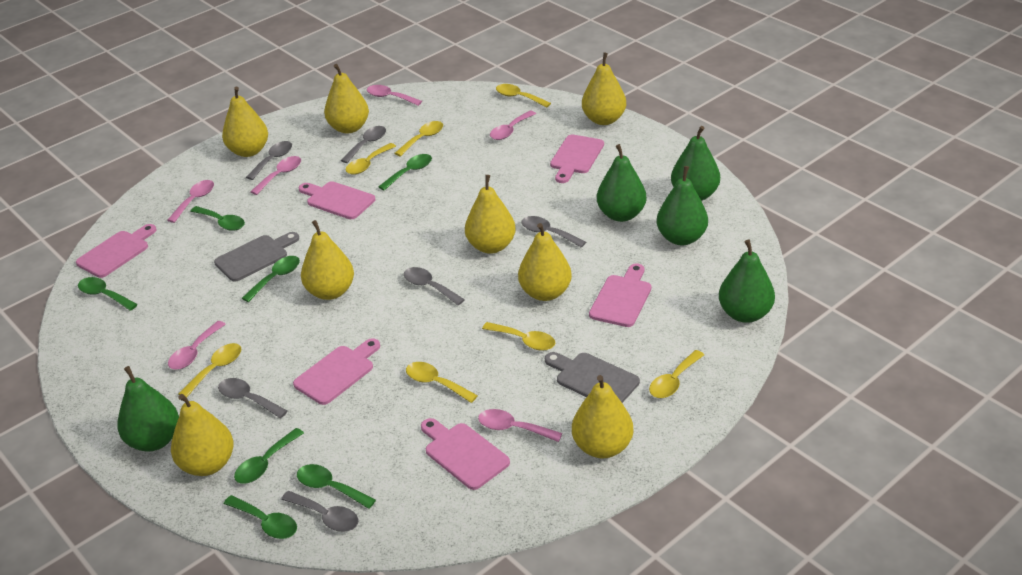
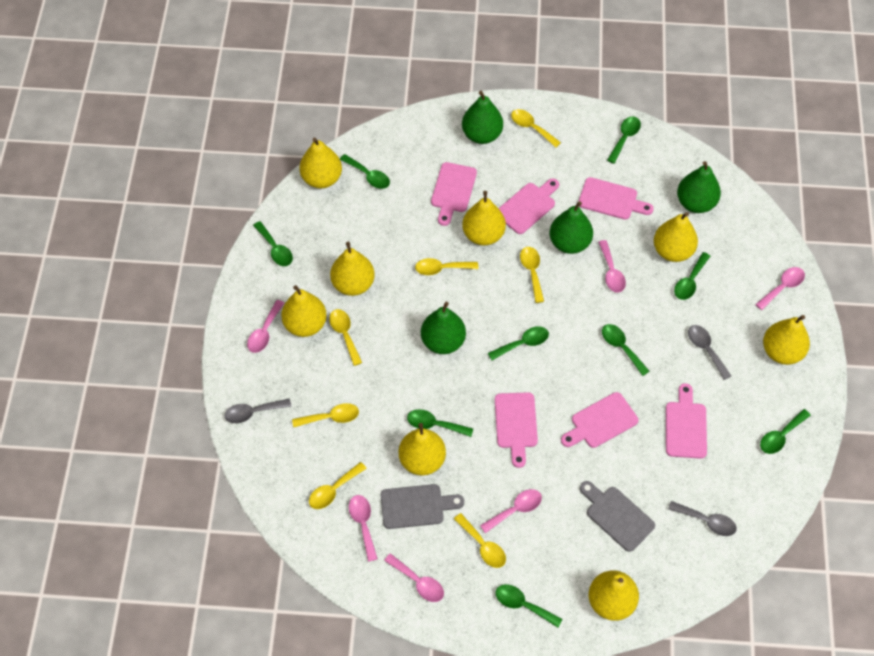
green pear: 5 -> 4
green spoon: 7 -> 9
grey spoon: 6 -> 3

